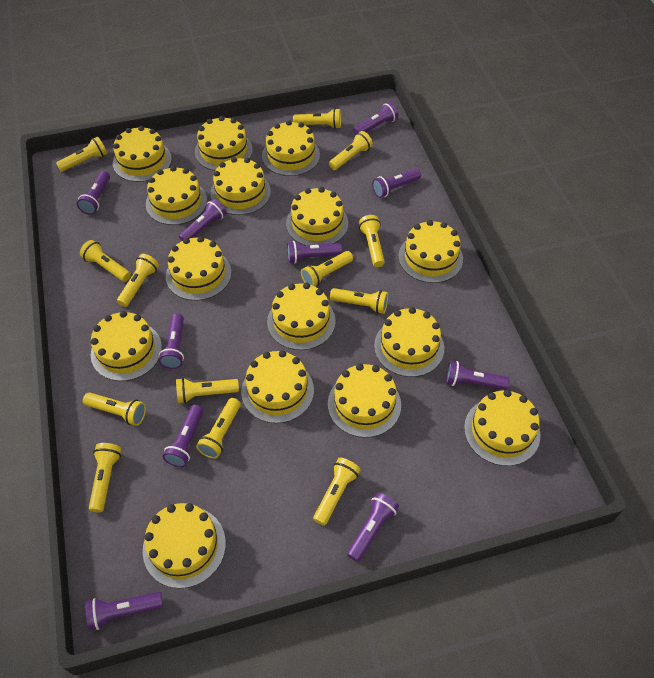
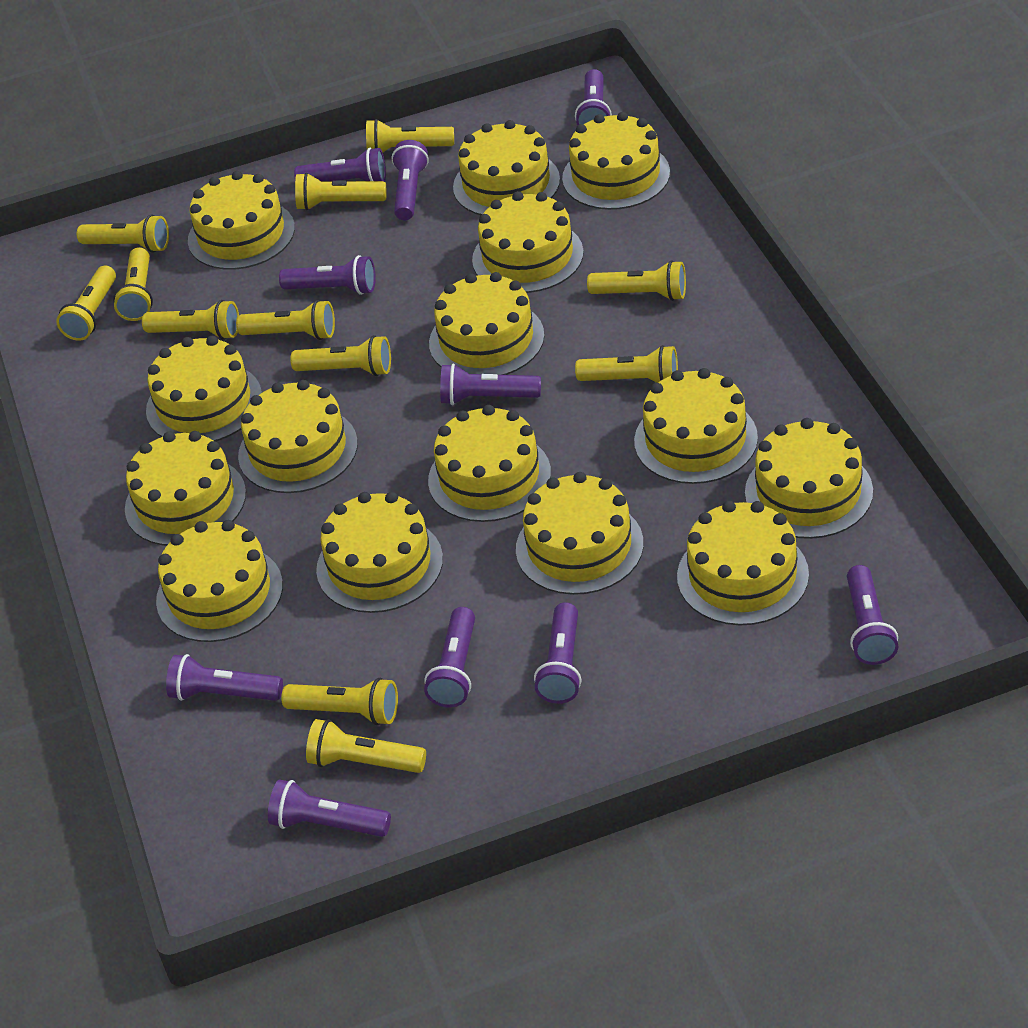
yellow flashlight: 13 -> 12

